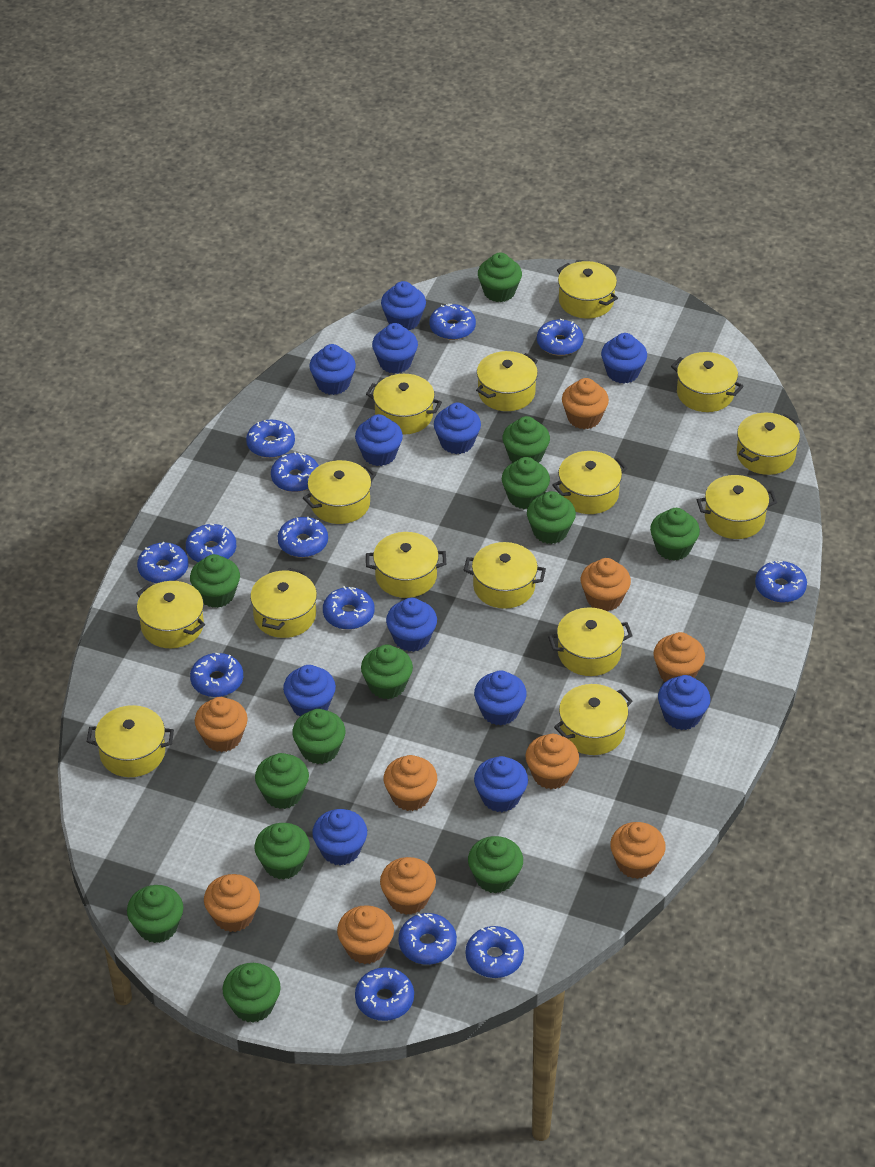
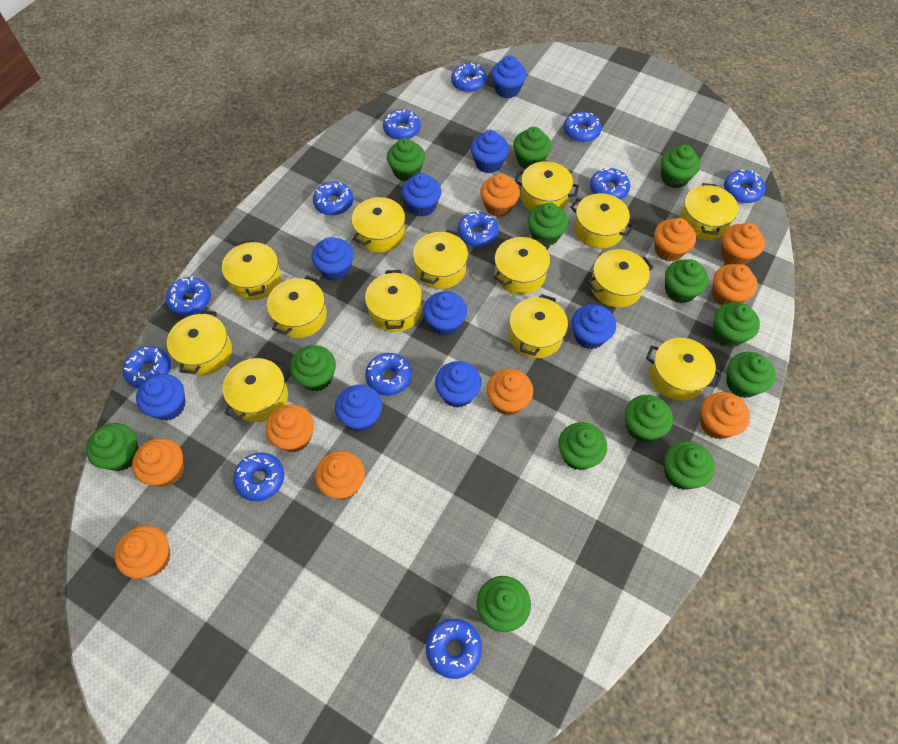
blue cupcake: 12 -> 9
blue donut: 13 -> 12
yellow pot: 15 -> 14

